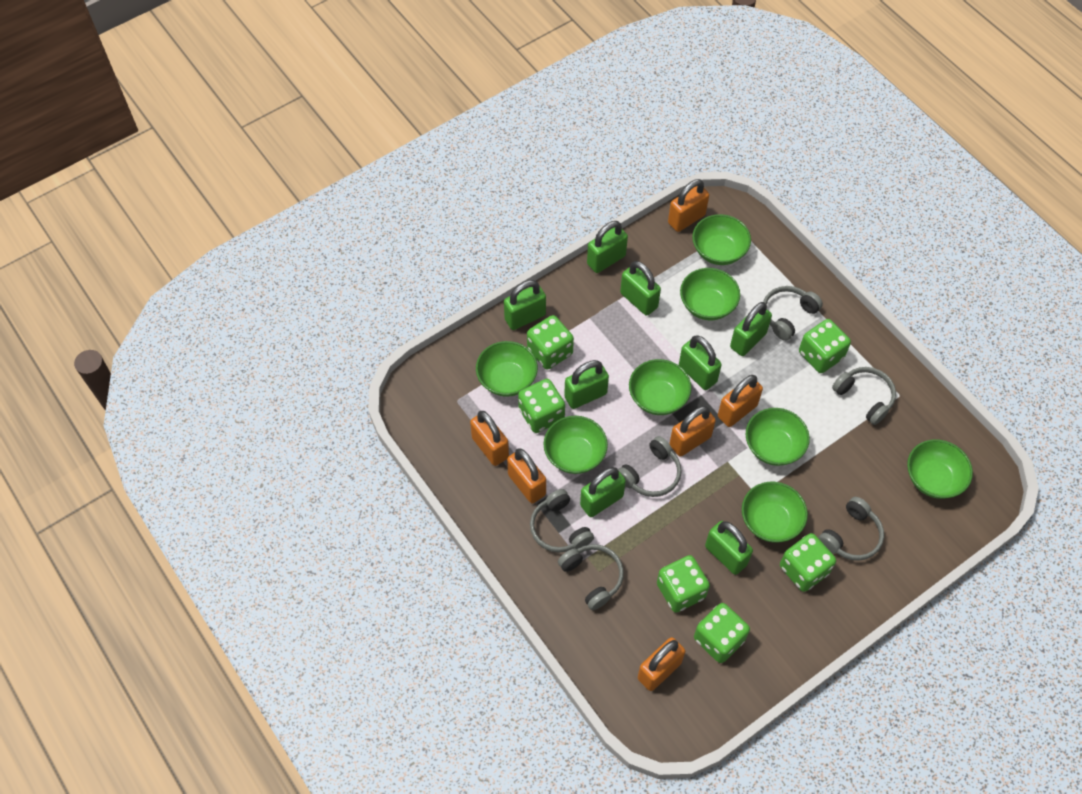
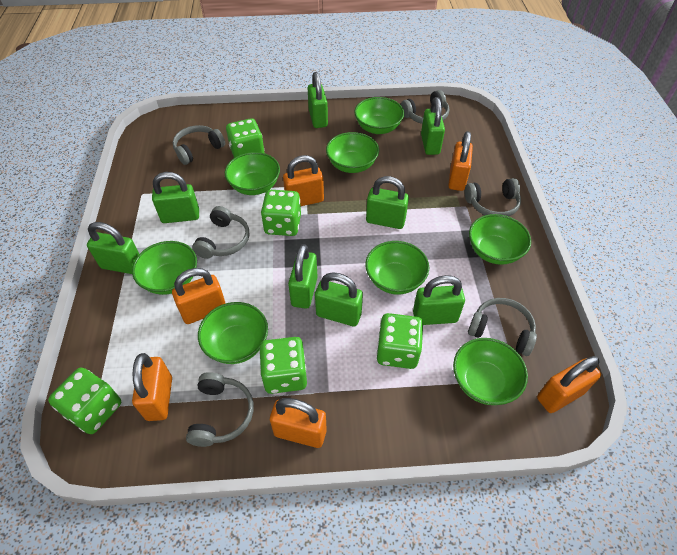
green dice: 6 -> 5

